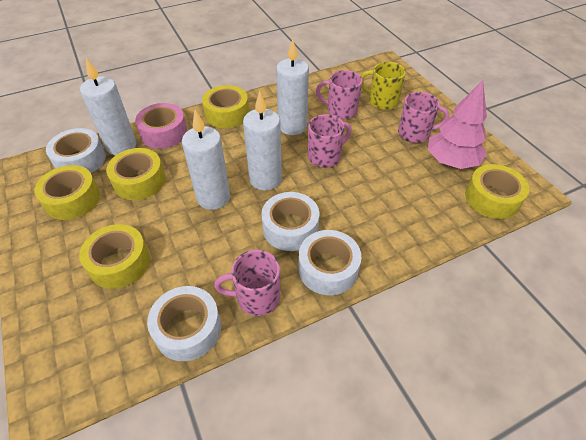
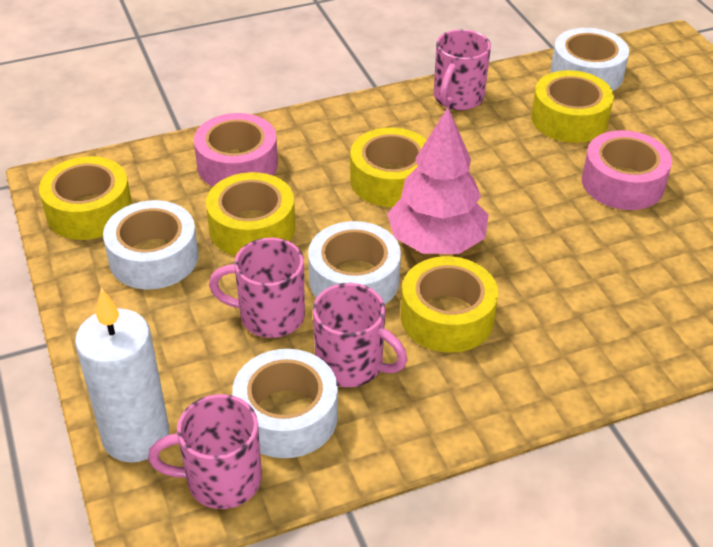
pink tape: 1 -> 2
white candle: 4 -> 1
yellow mug: 1 -> 0

